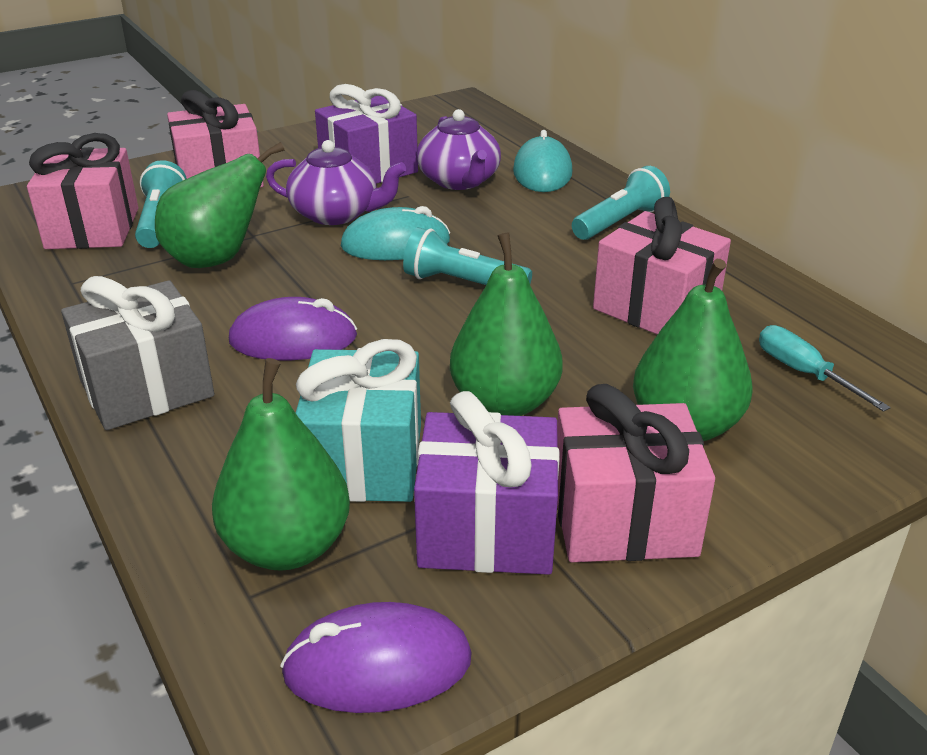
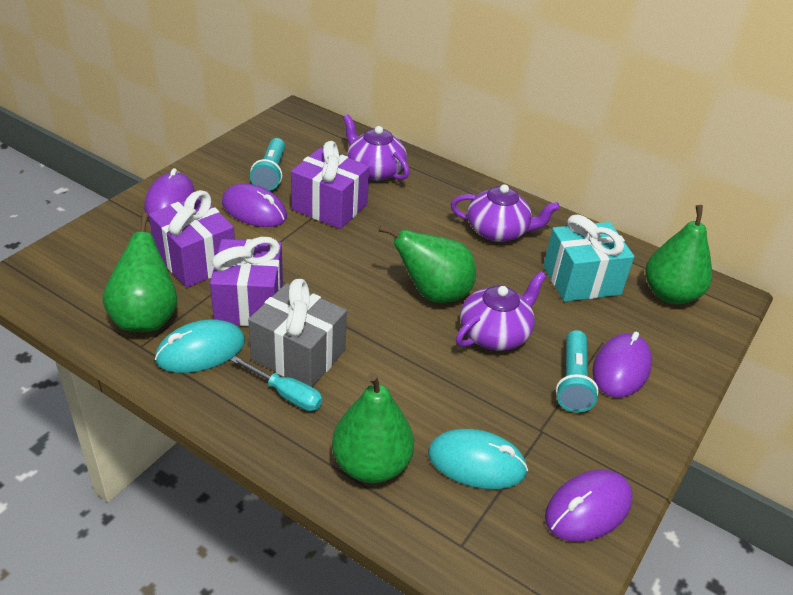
pink gift: 4 -> 0
purple gift: 2 -> 3
purple mouse: 2 -> 4
purple teapot: 2 -> 3
turquoise flashlight: 3 -> 2

